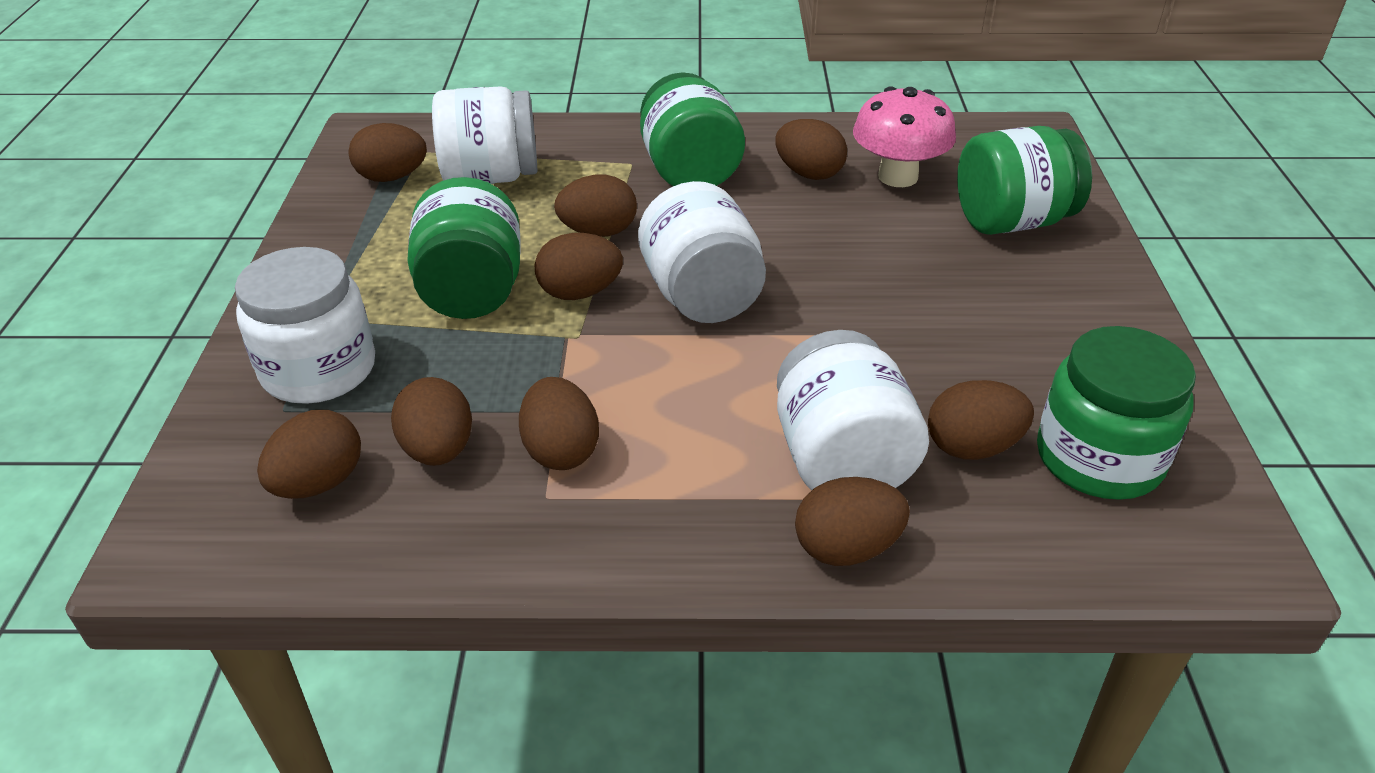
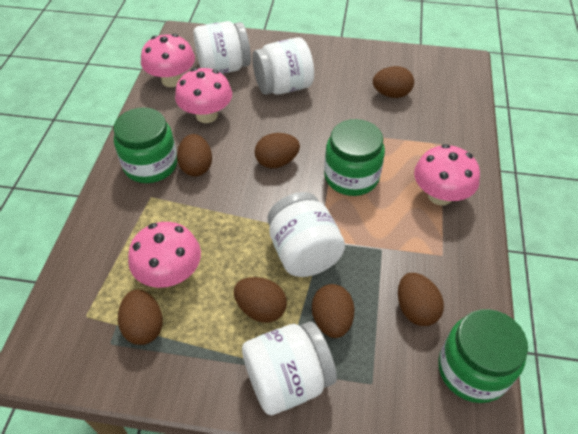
brown egg: 9 -> 7
green jar: 4 -> 3
pink mushroom: 1 -> 4

